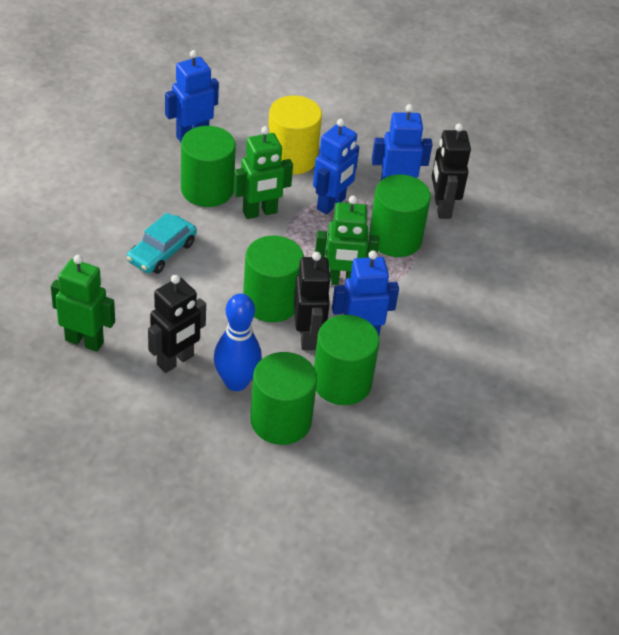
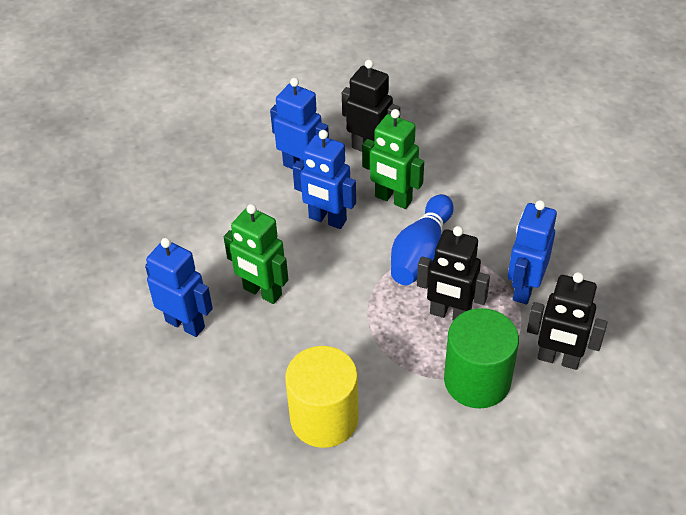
green cylinder: 5 -> 1
green robot: 3 -> 2
turquoise car: 1 -> 0

